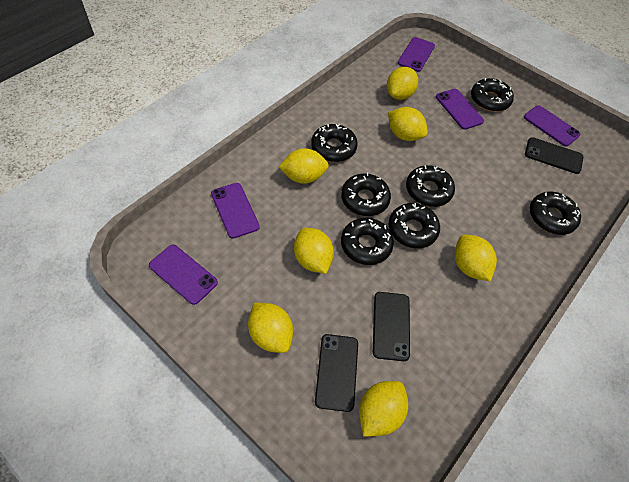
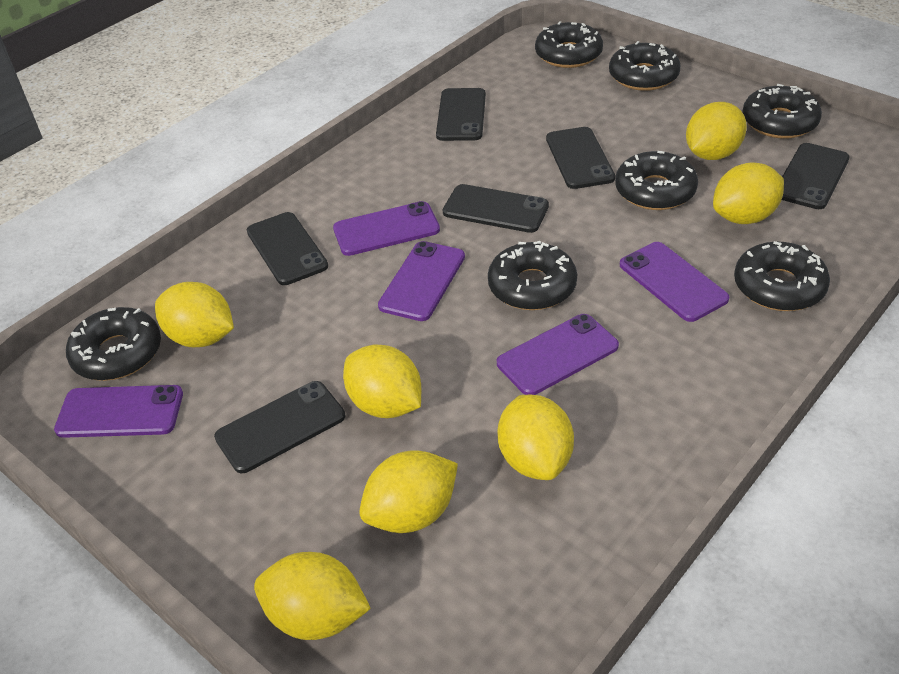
black phone: 3 -> 6

